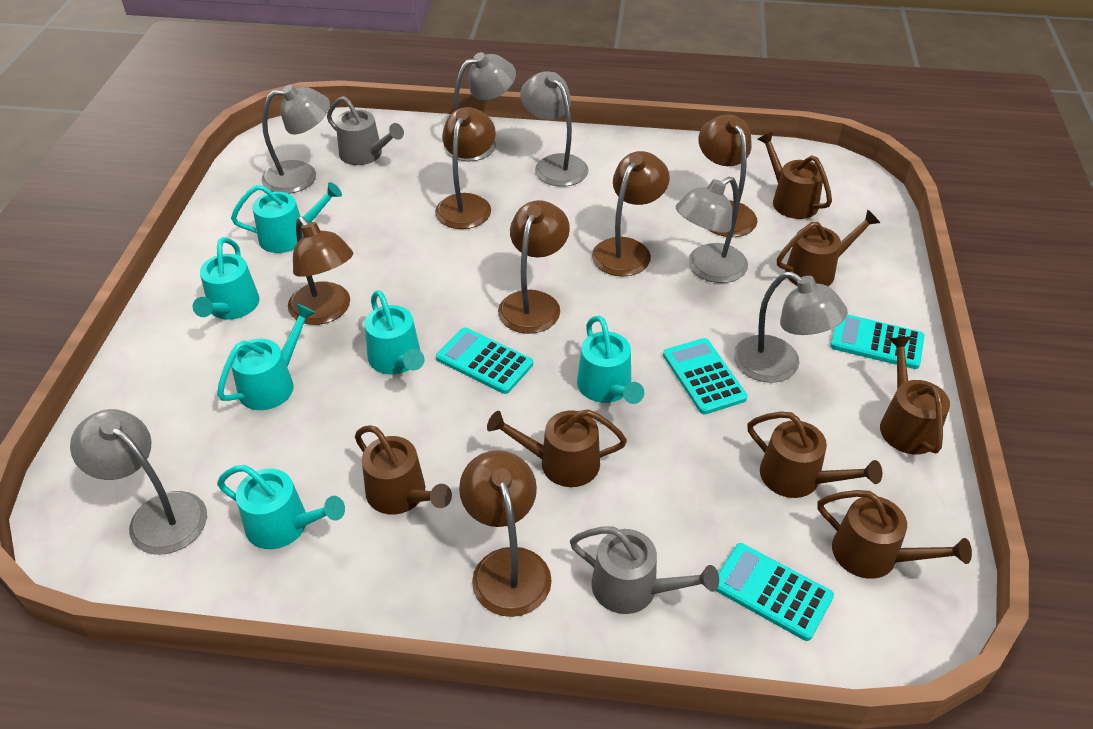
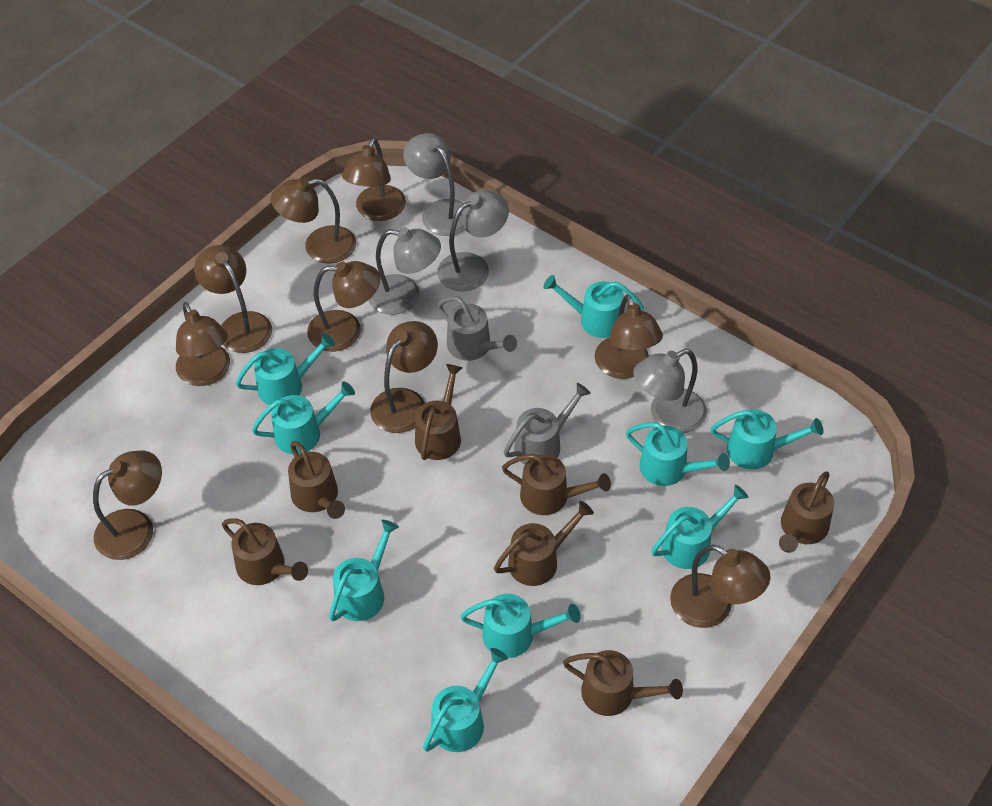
brown lamp: 6 -> 9
grey lamp: 6 -> 4
turquoise calculator: 4 -> 0
turquoise watering can: 6 -> 9

